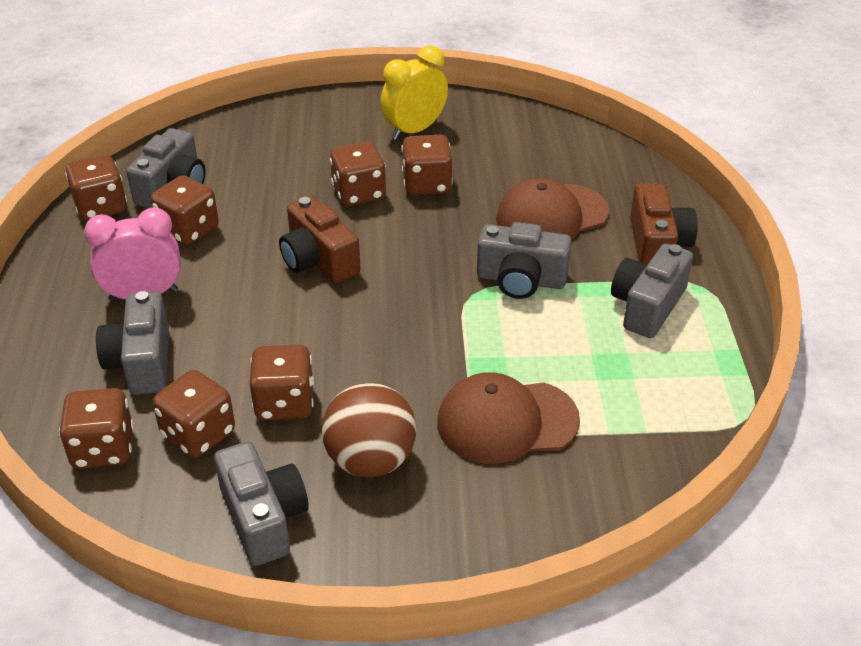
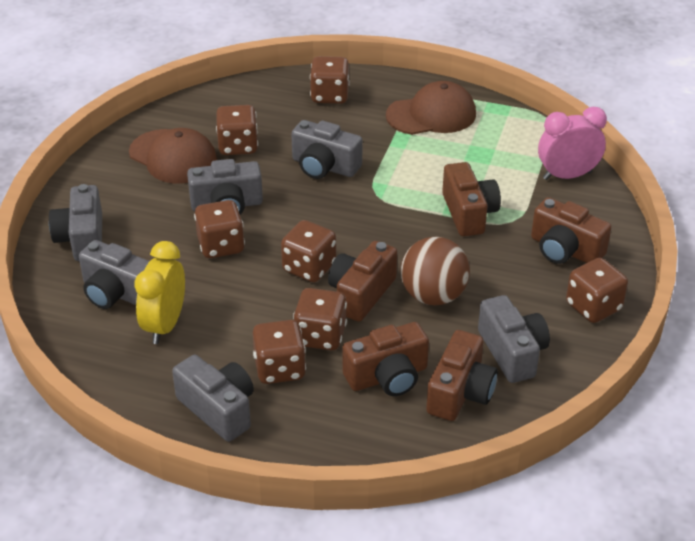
brown camera: 2 -> 5
grey camera: 5 -> 6

